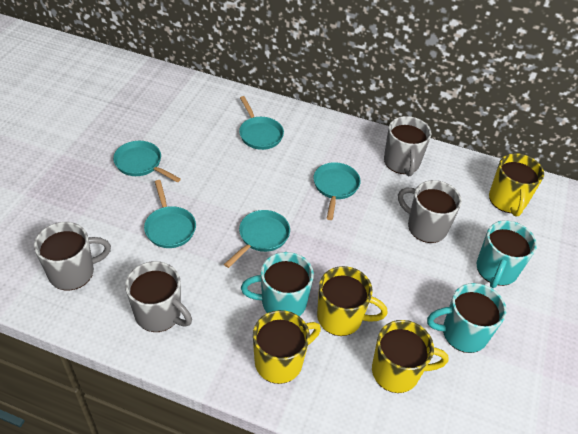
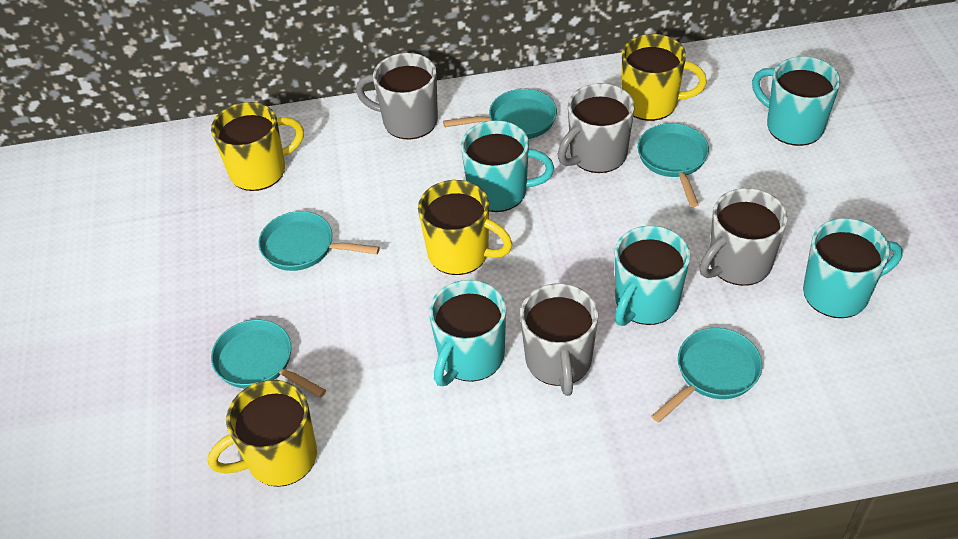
turquoise mug: 3 -> 5

